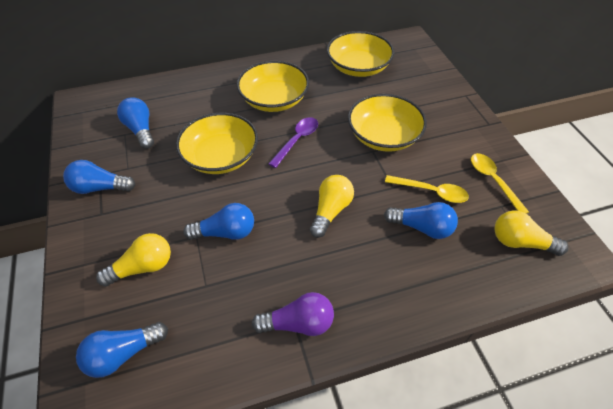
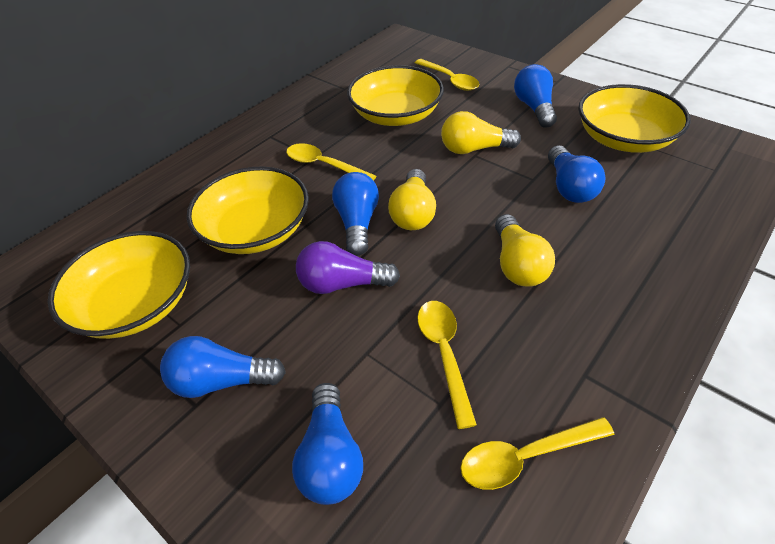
purple spoon: 1 -> 0
yellow spoon: 2 -> 4

